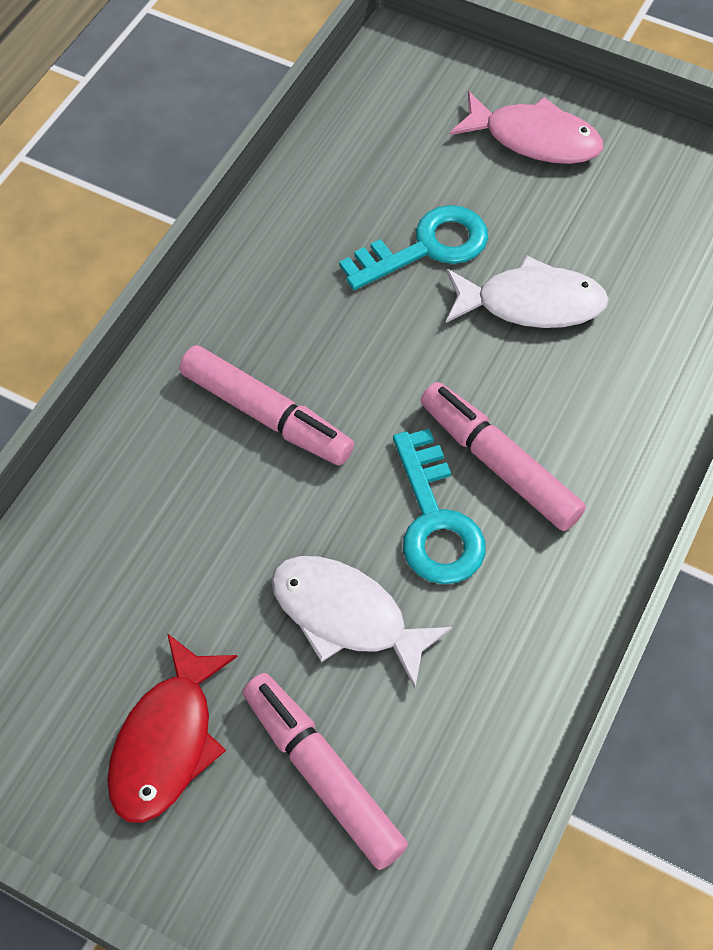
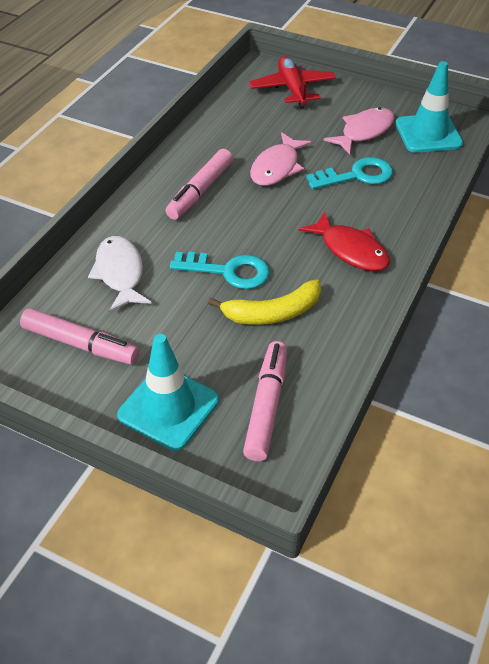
pink fish: 1 -> 2
red plane: 0 -> 1
turquoise traffic cone: 0 -> 2
white fish: 2 -> 1
yellow banana: 0 -> 1

